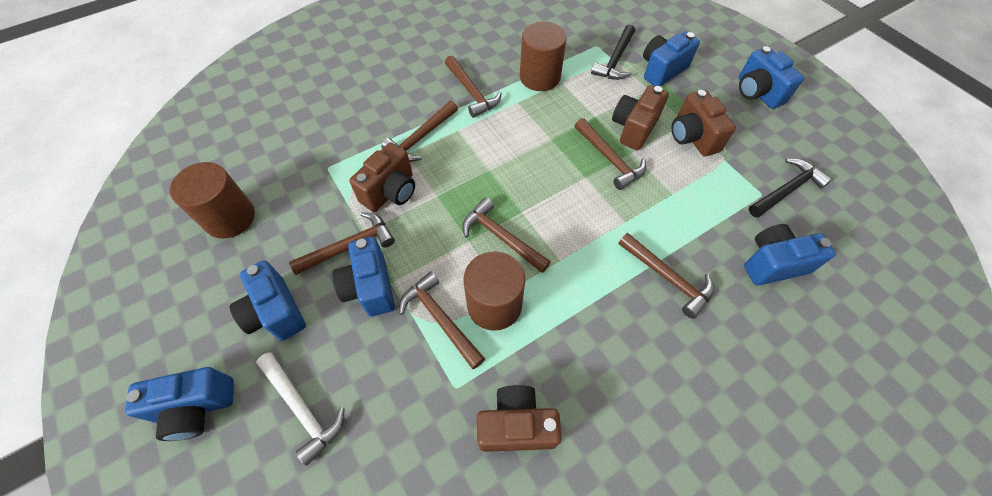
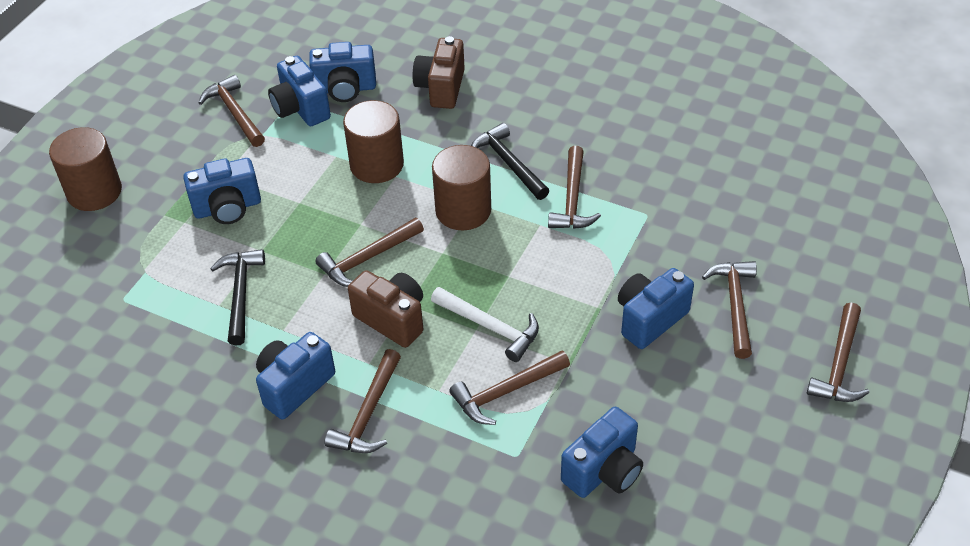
brown camera: 4 -> 2

